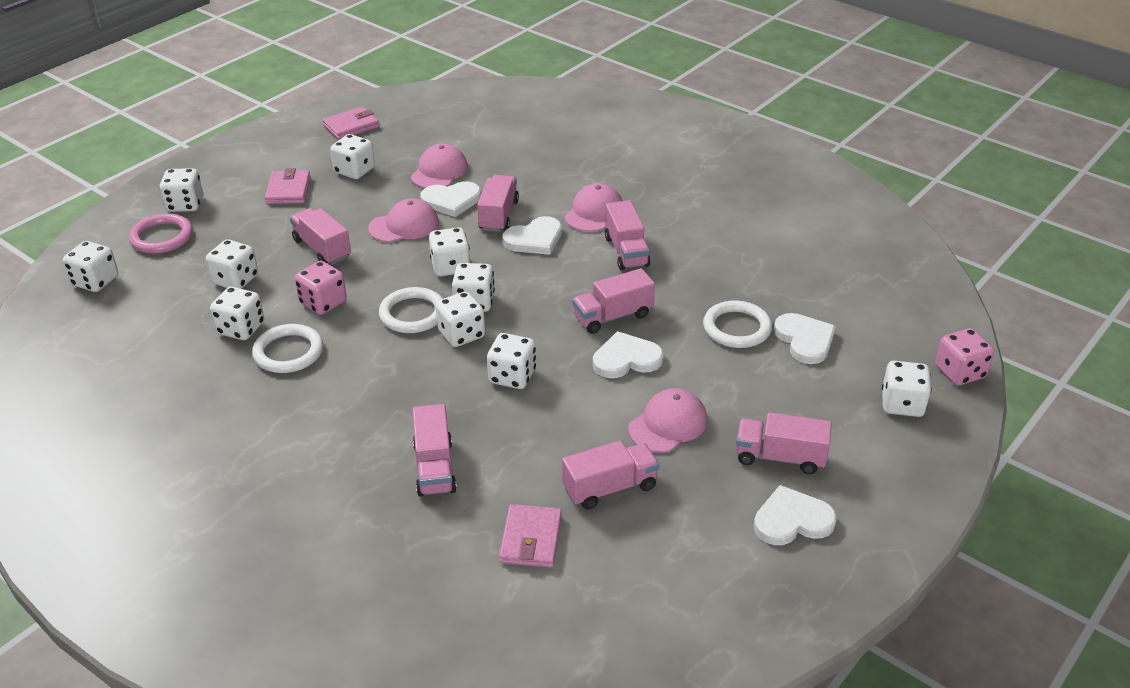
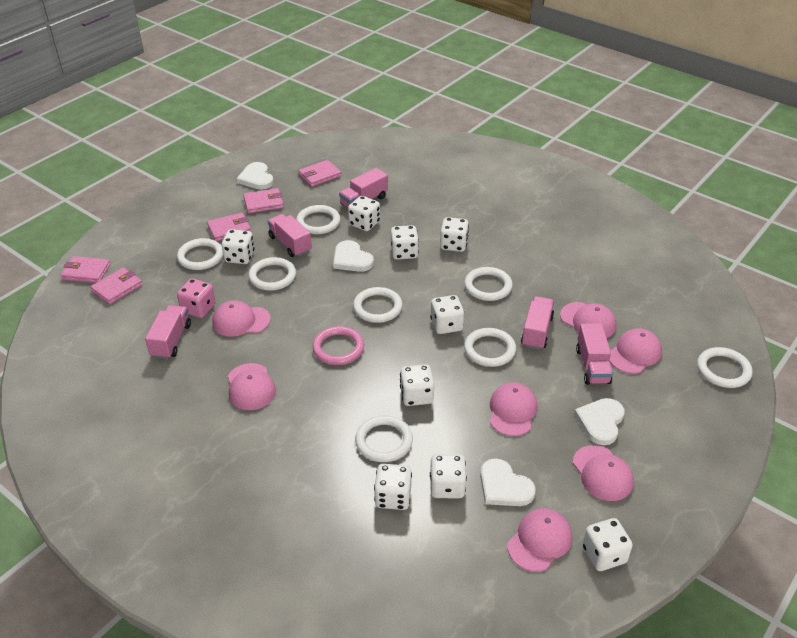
pink cap: 4 -> 7
pink dice: 2 -> 1
pink truck: 7 -> 5
pink wallet: 3 -> 5
white dice: 10 -> 9
white heart: 5 -> 4
white ring: 3 -> 8

